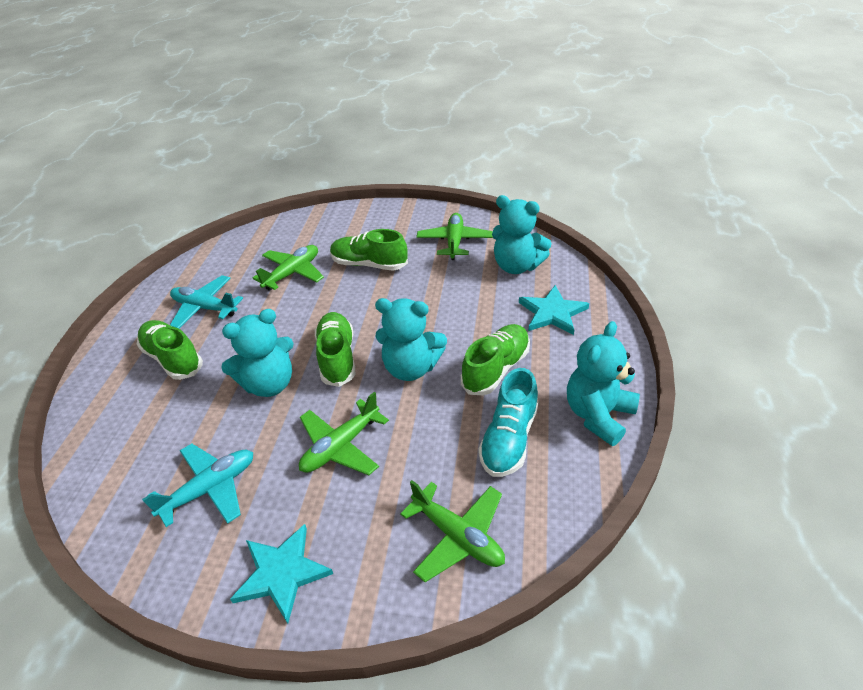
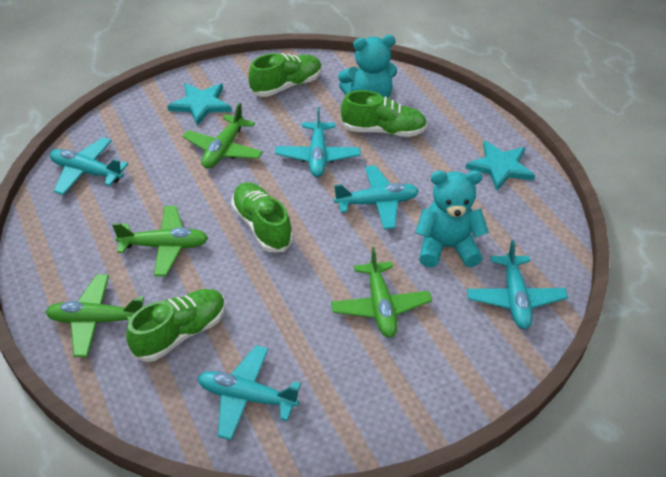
turquoise plane: 2 -> 5
turquoise shoe: 1 -> 0
turquoise teddy bear: 4 -> 2

